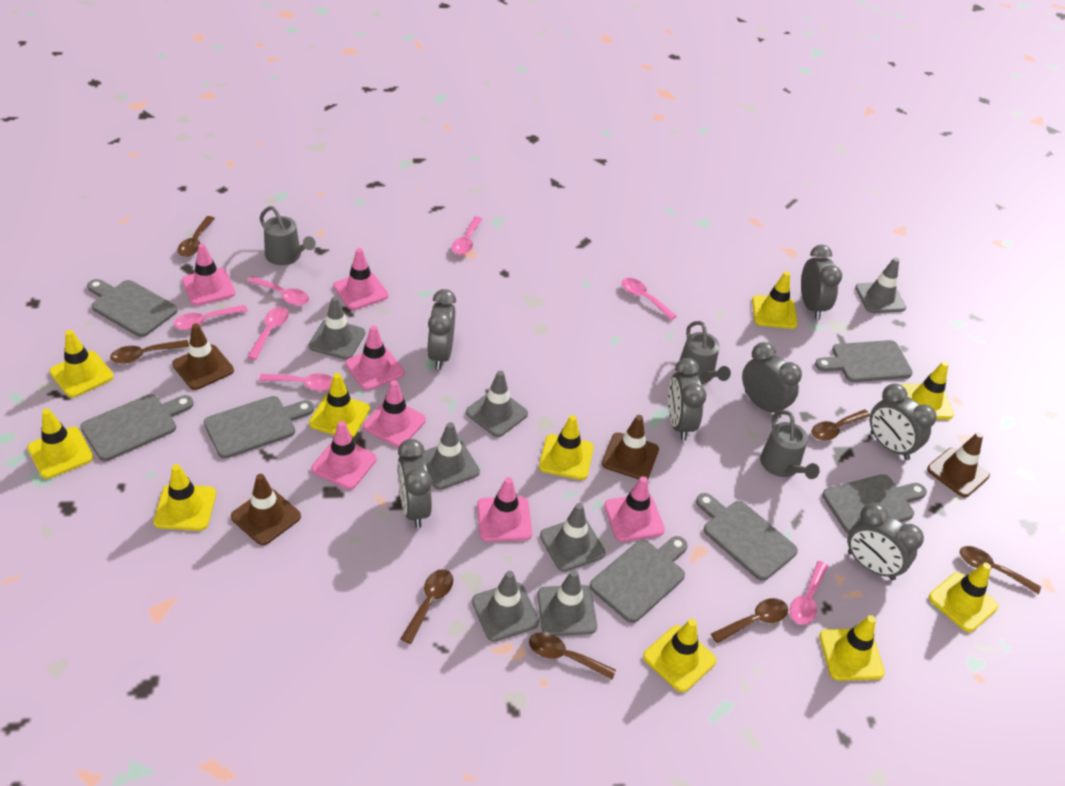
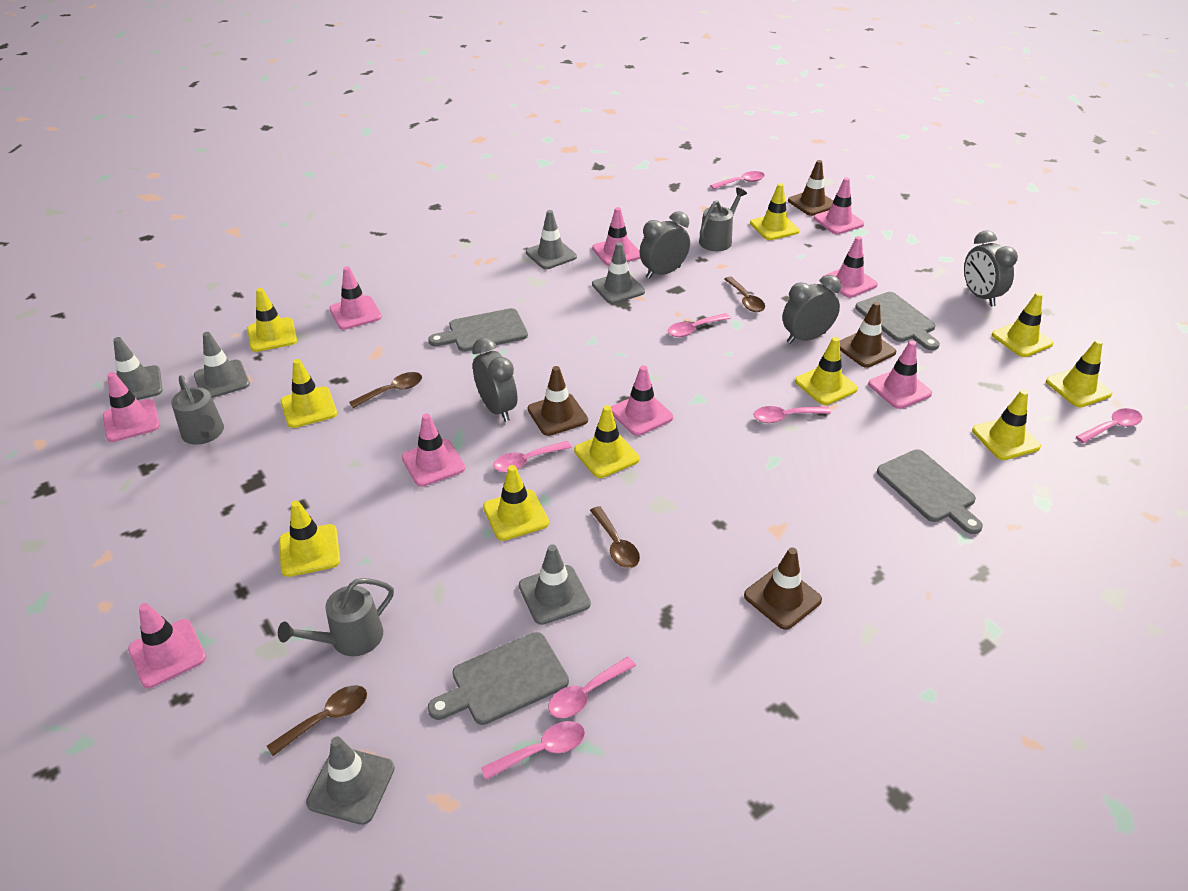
brown spoon: 7 -> 4
grey clock: 7 -> 4
grey cutting board: 7 -> 4
grey traffic cone: 7 -> 6
pink traffic cone: 7 -> 9

